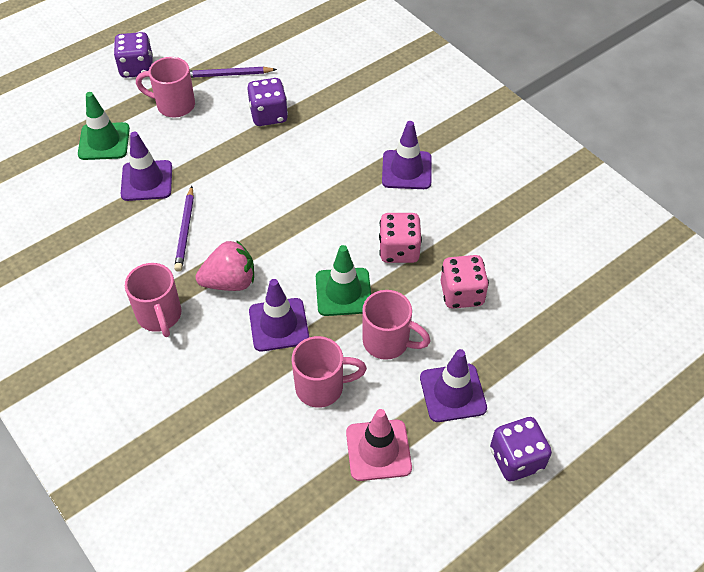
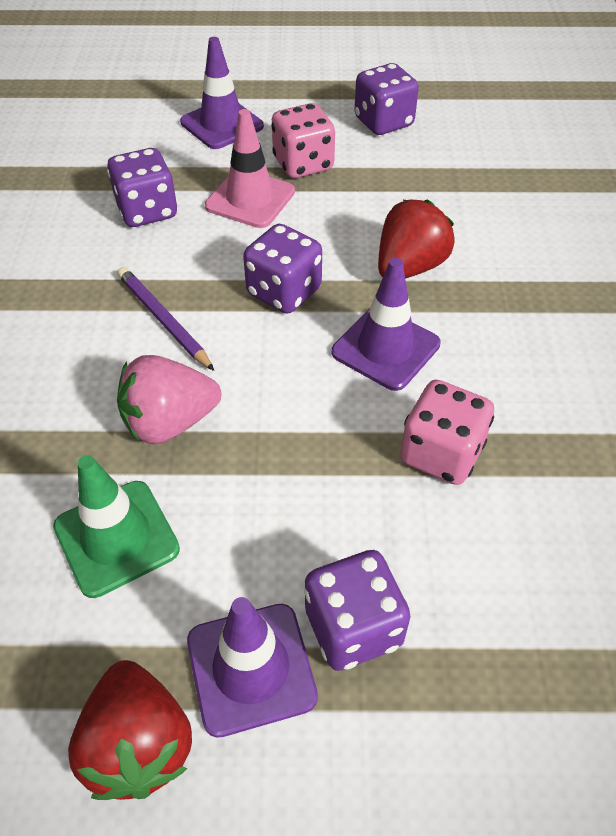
green traffic cone: 2 -> 1
pink mug: 4 -> 0
purple dice: 3 -> 4
purple pencil: 2 -> 1
purple traffic cone: 4 -> 3
red strawberry: 0 -> 2

